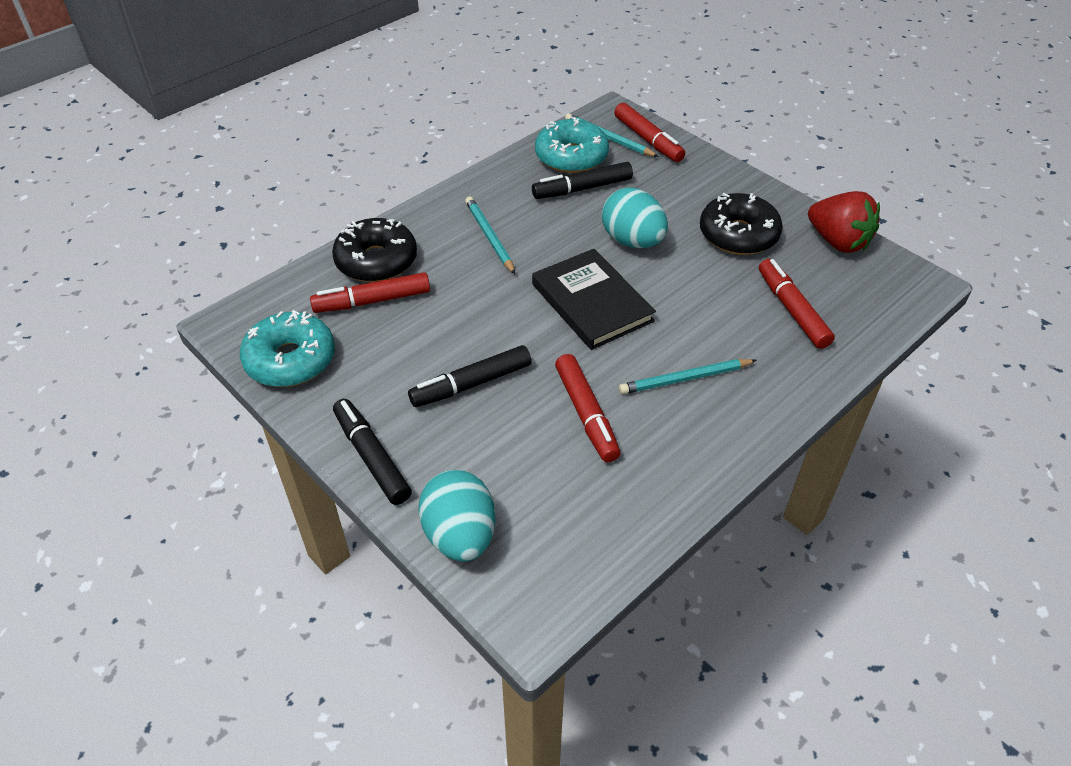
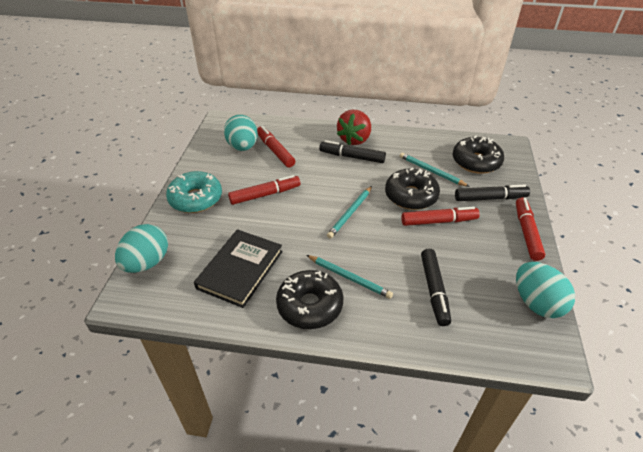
black donut: 2 -> 3
turquoise donut: 2 -> 1
turquoise egg: 2 -> 3

